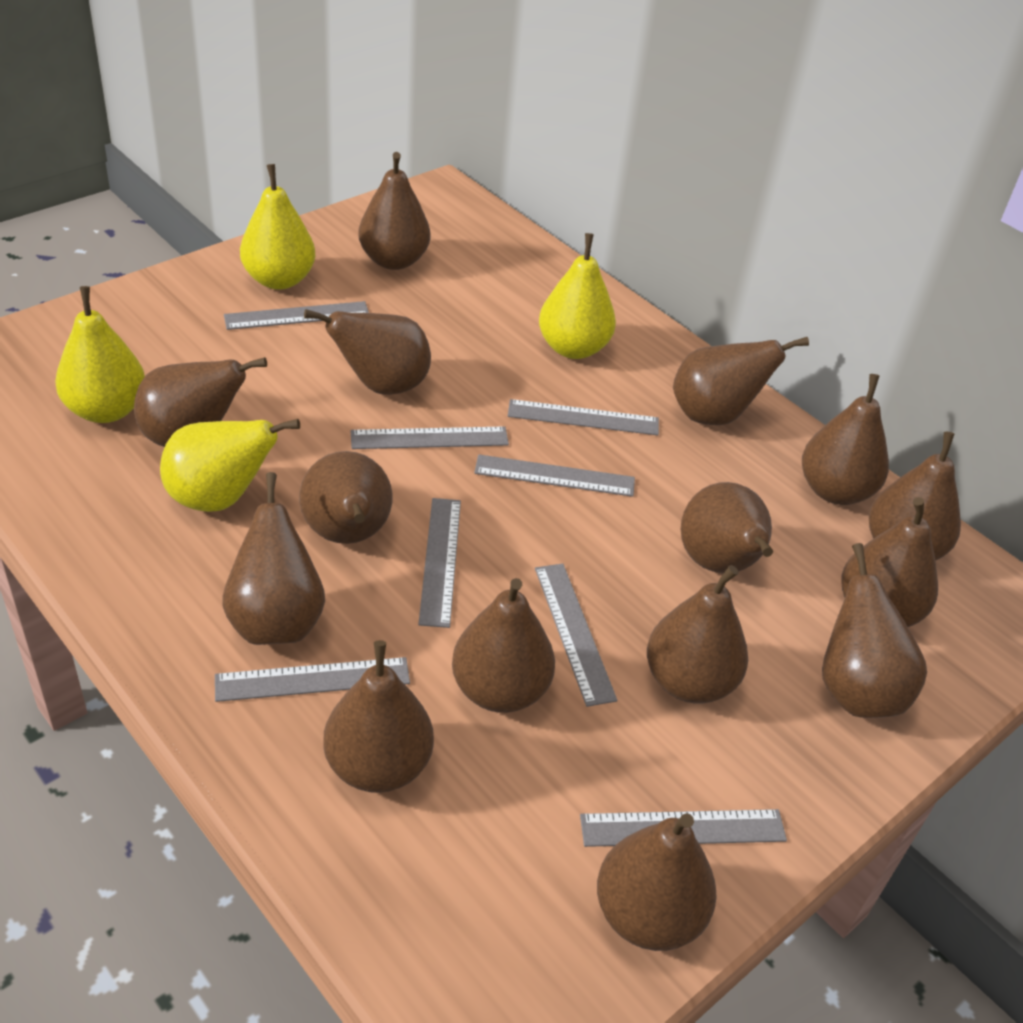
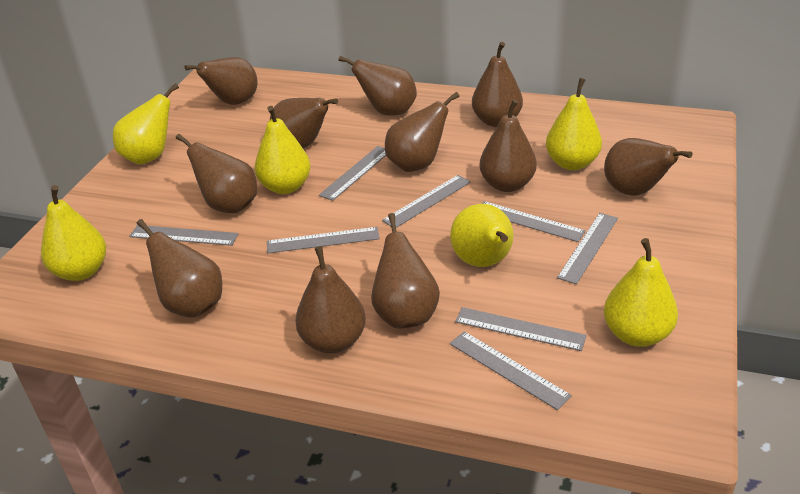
brown pear: 15 -> 11
yellow pear: 4 -> 6

